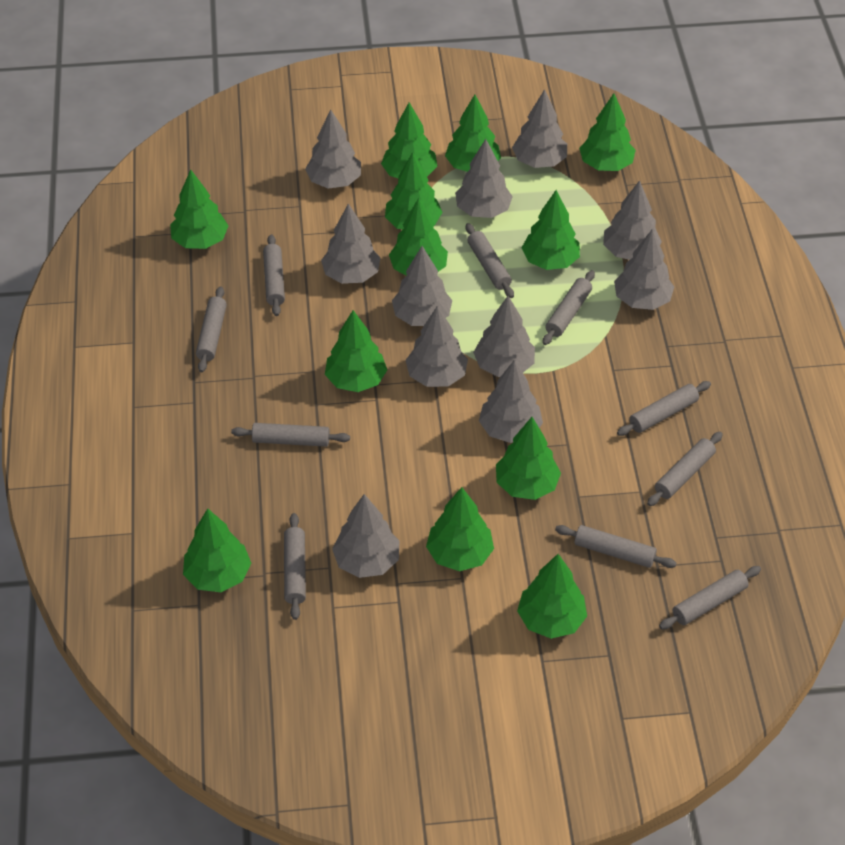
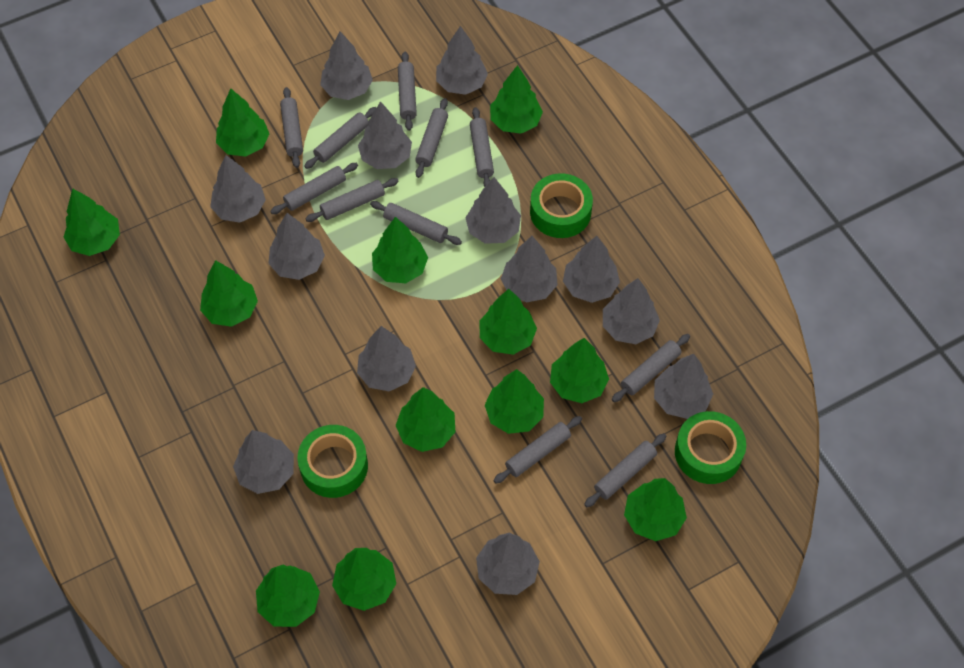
green tape: 0 -> 3
grey rolling pin: 10 -> 11
grey tree: 11 -> 13

